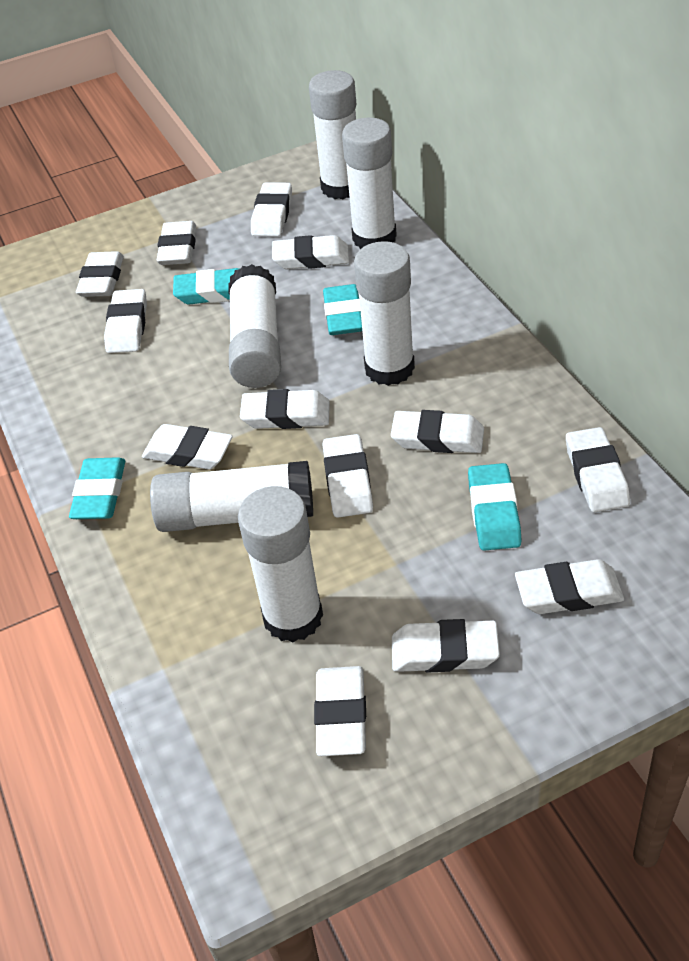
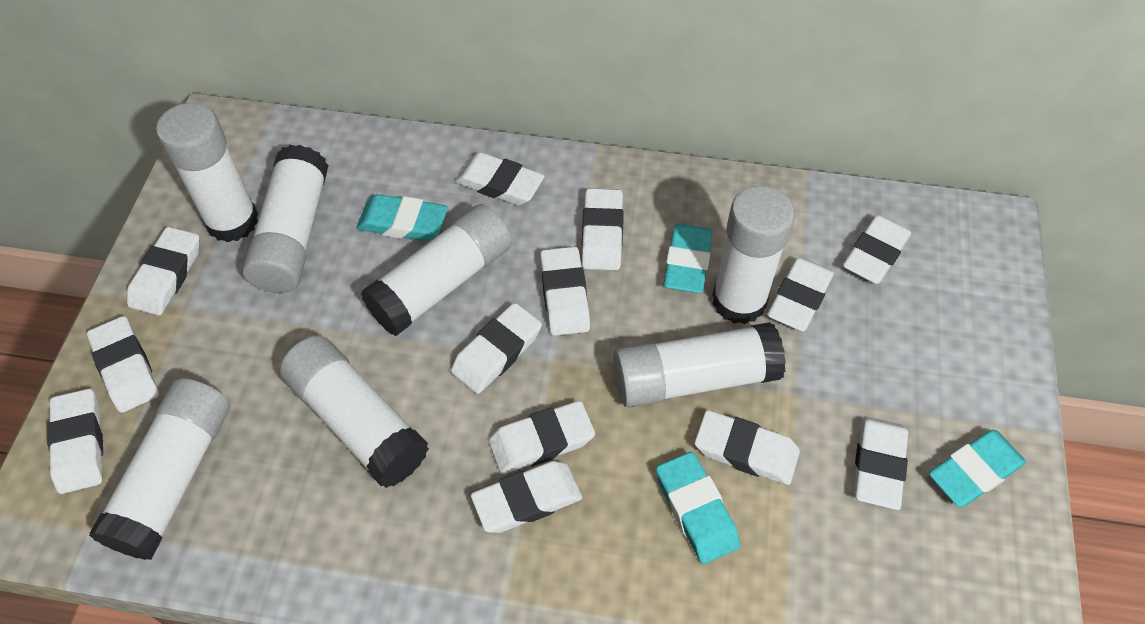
white glue stick: 6 -> 7

